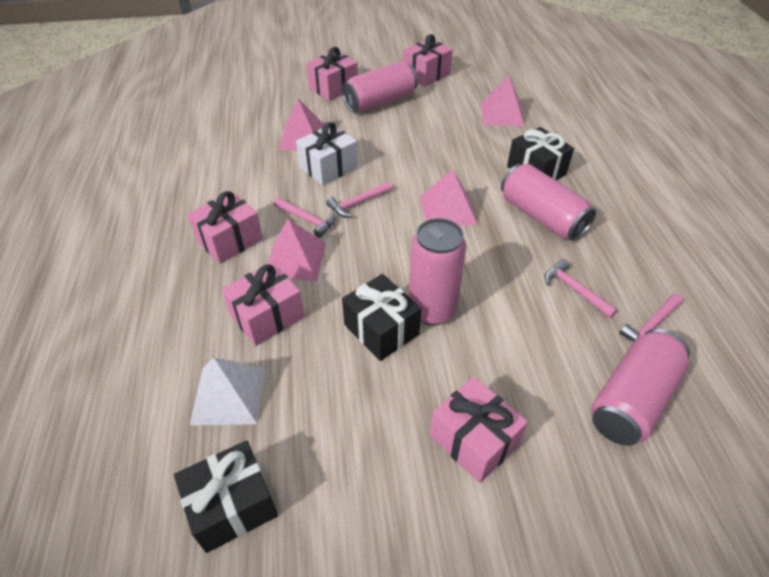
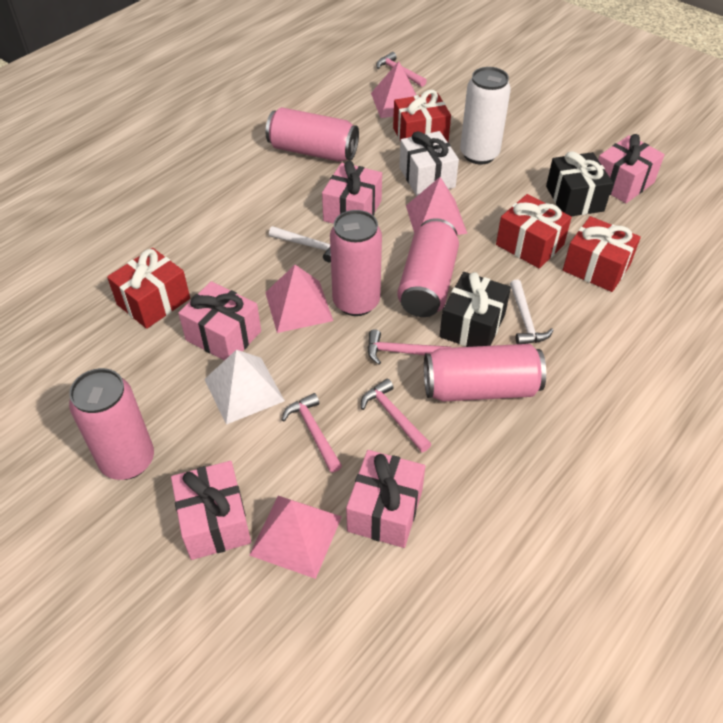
black gift: 3 -> 2
pink can: 4 -> 5
red gift: 0 -> 4
white can: 0 -> 1
white hammer: 0 -> 2

